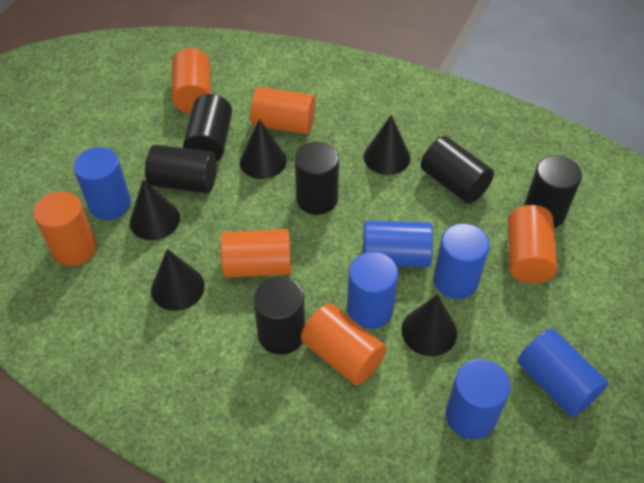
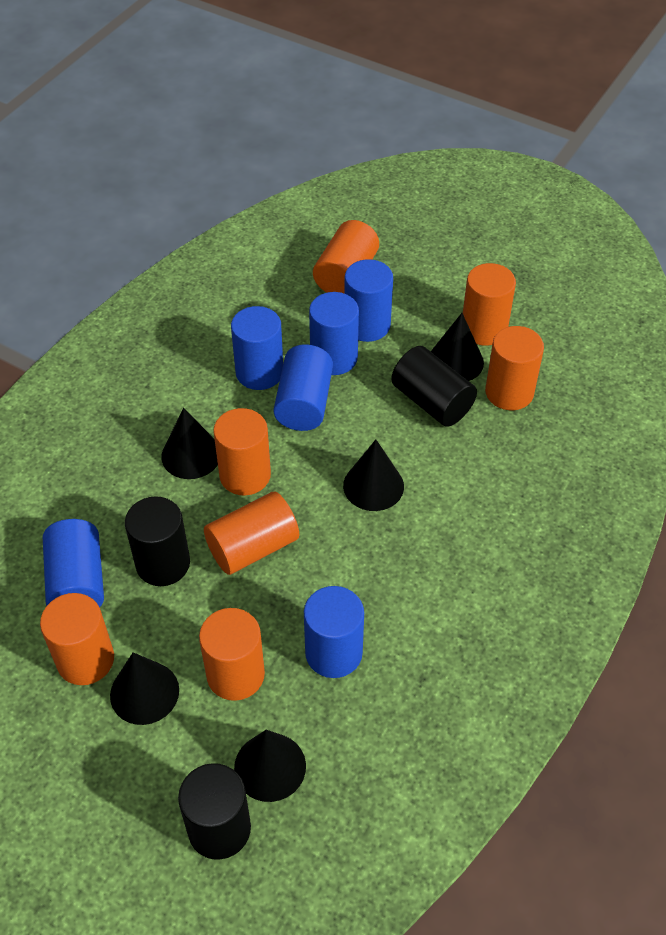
black cylinder: 6 -> 3
orange cylinder: 6 -> 7

